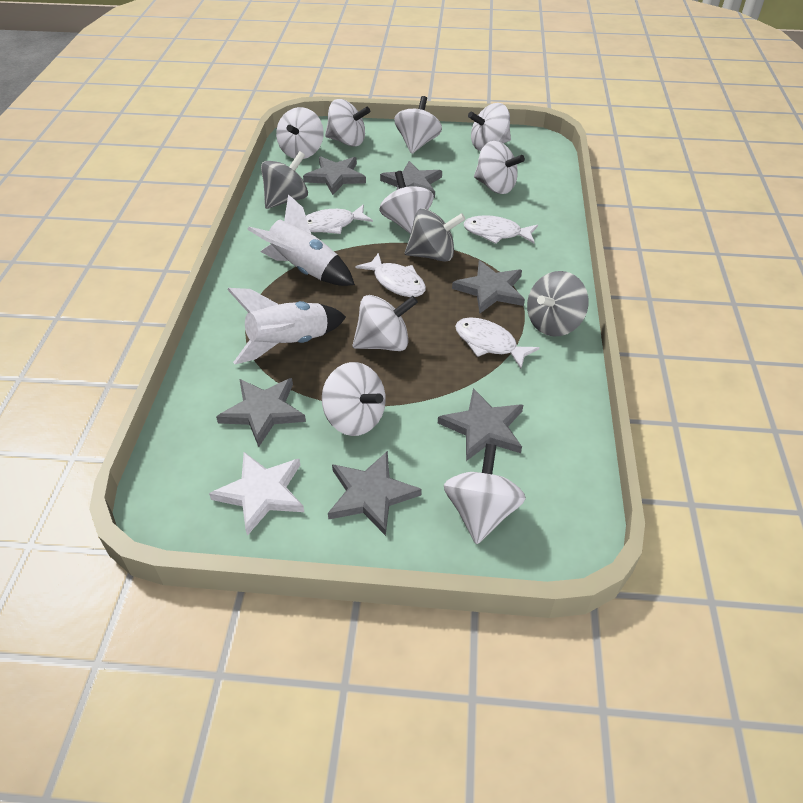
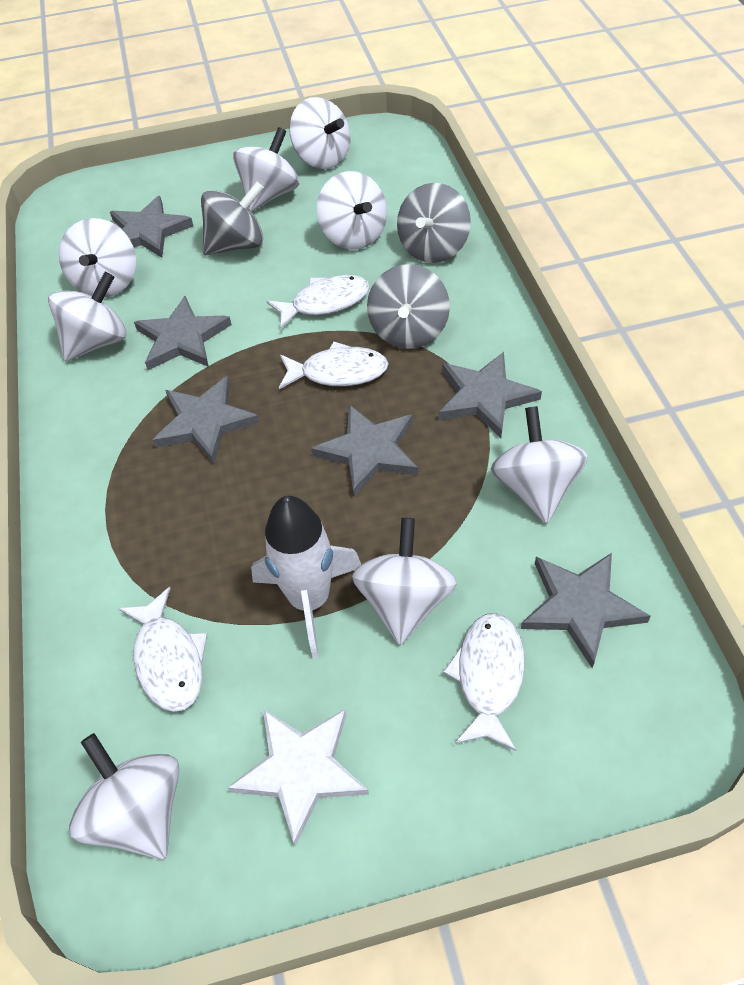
white rocket: 2 -> 1
white spinning top: 9 -> 8

